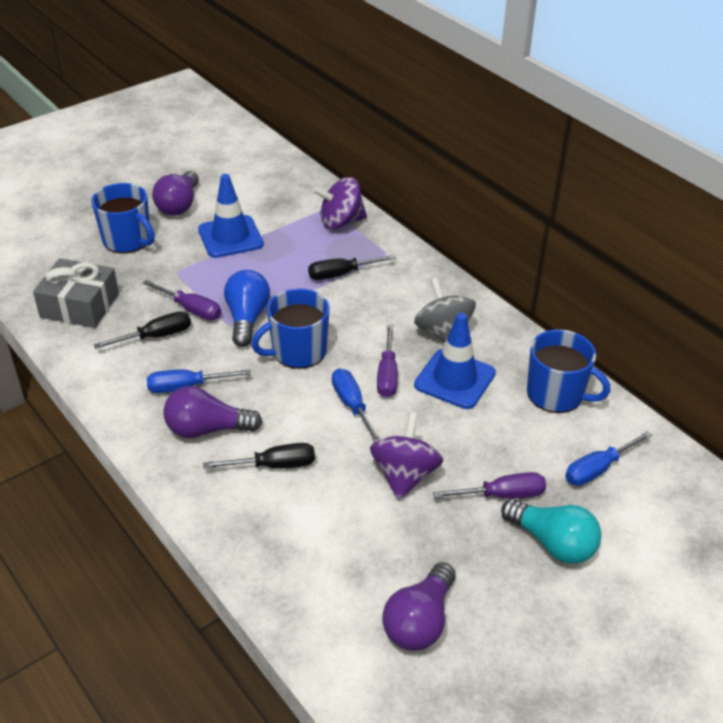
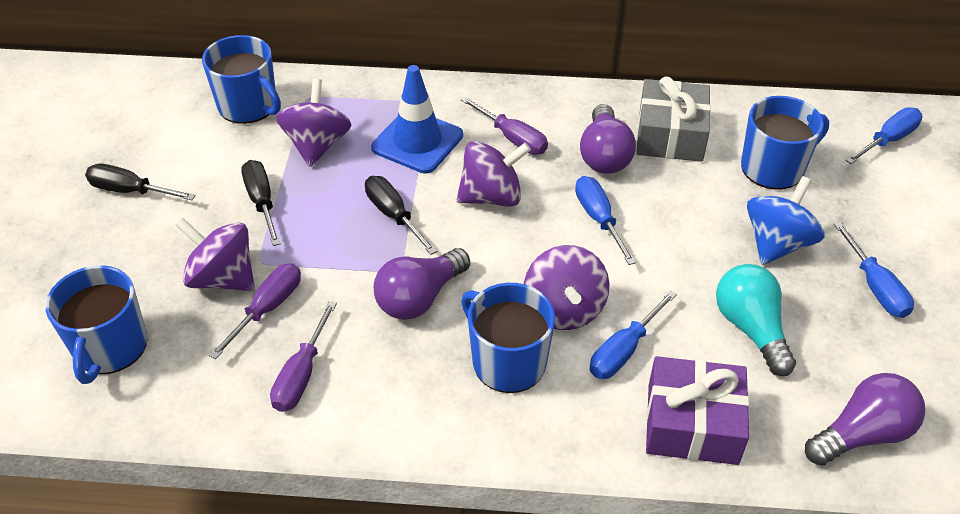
blue light bulb: 1 -> 0
blue mug: 3 -> 4
blue screwdriver: 3 -> 4
blue spinning top: 0 -> 1
blue traffic cone: 2 -> 1
grey spinning top: 1 -> 0
purple gift: 0 -> 1
purple spinning top: 2 -> 4

